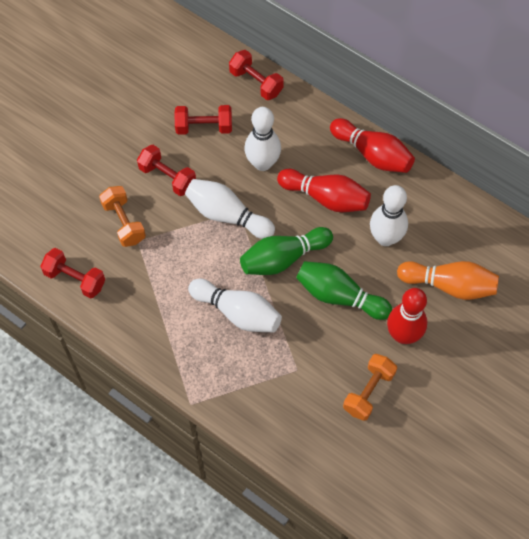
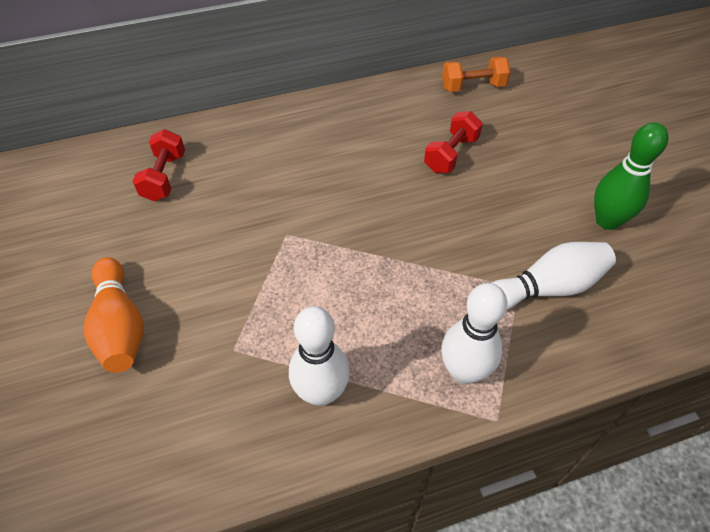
green bowling pin: 2 -> 1
orange dumbbell: 2 -> 1
red bowling pin: 3 -> 0
red dumbbell: 4 -> 2
white bowling pin: 4 -> 3

